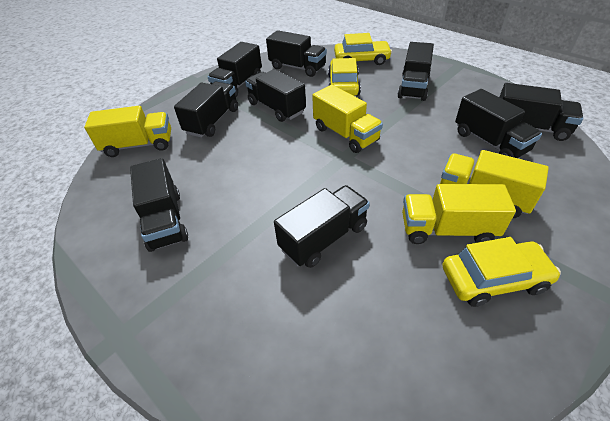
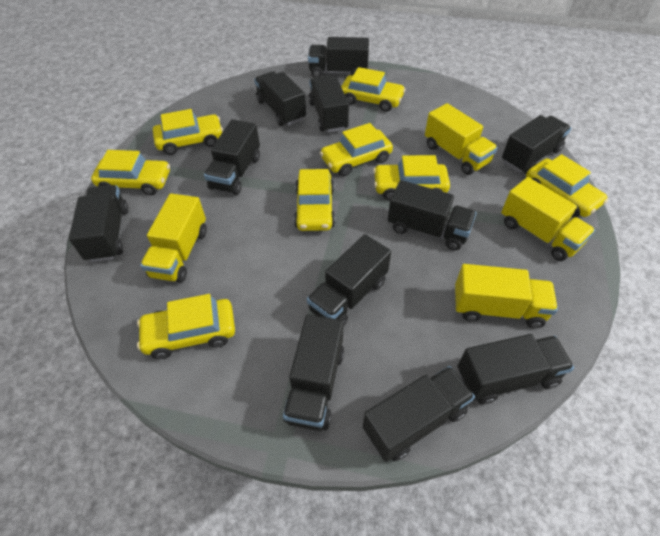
black truck: 9 -> 11
yellow car: 3 -> 8

